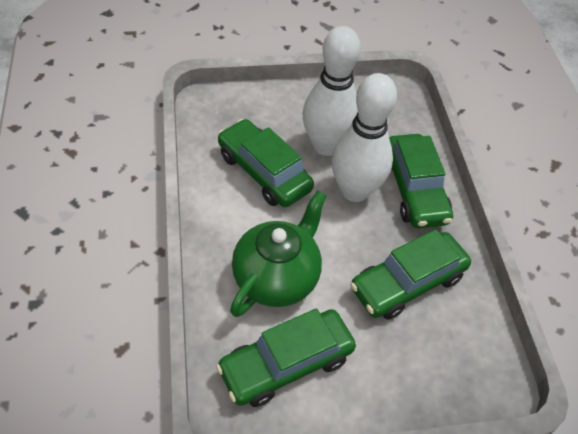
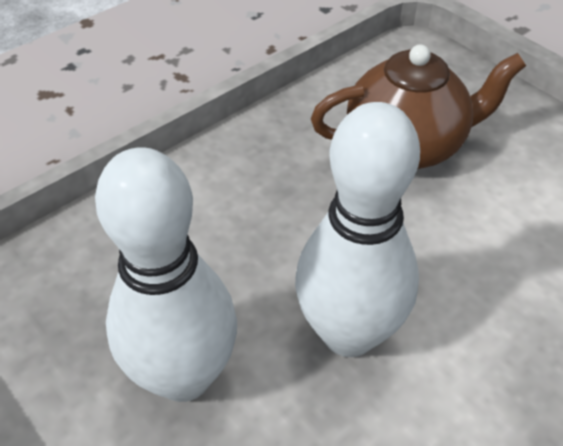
brown teapot: 0 -> 1
green car: 4 -> 0
green teapot: 1 -> 0

